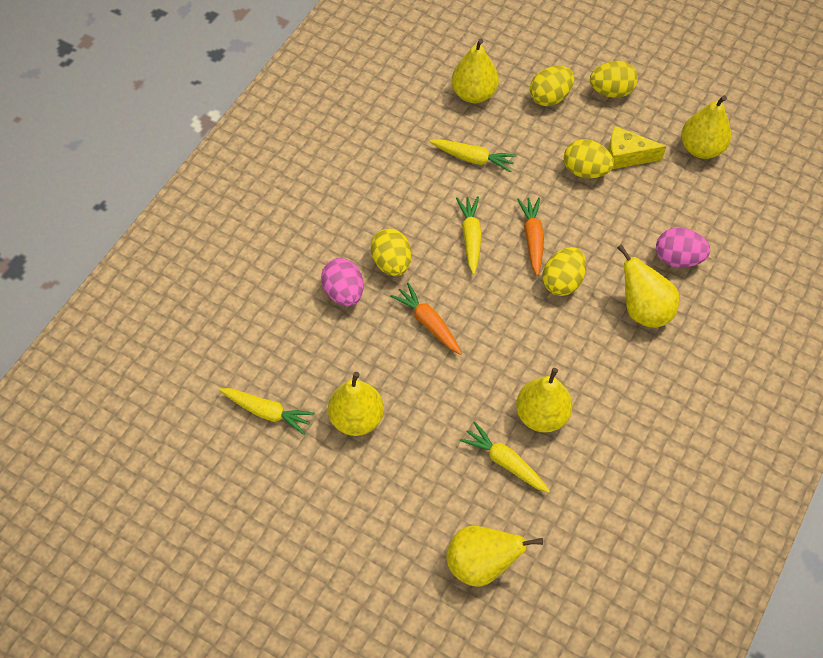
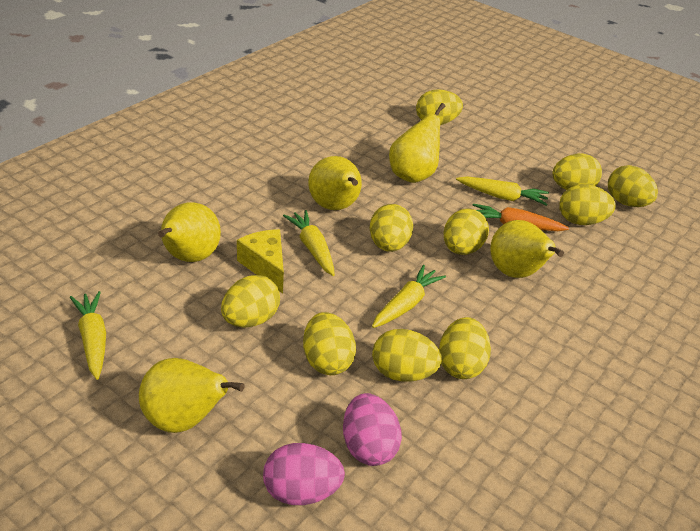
orange carrot: 2 -> 1
yellow egg: 5 -> 10
yellow pear: 6 -> 5

